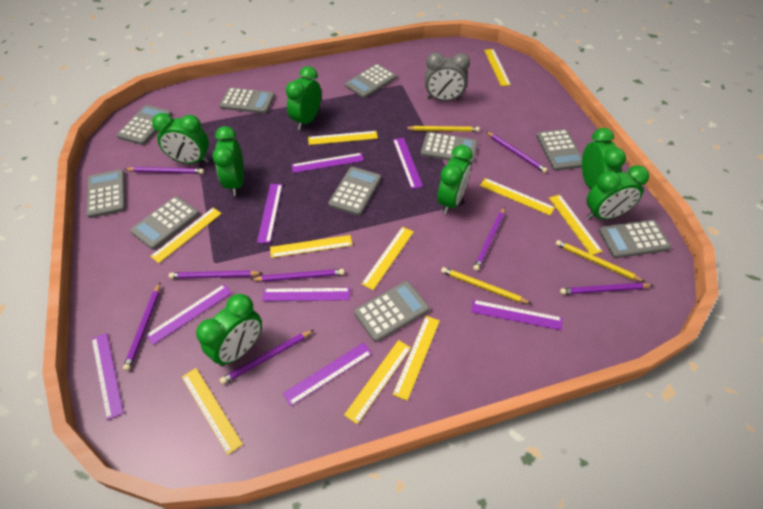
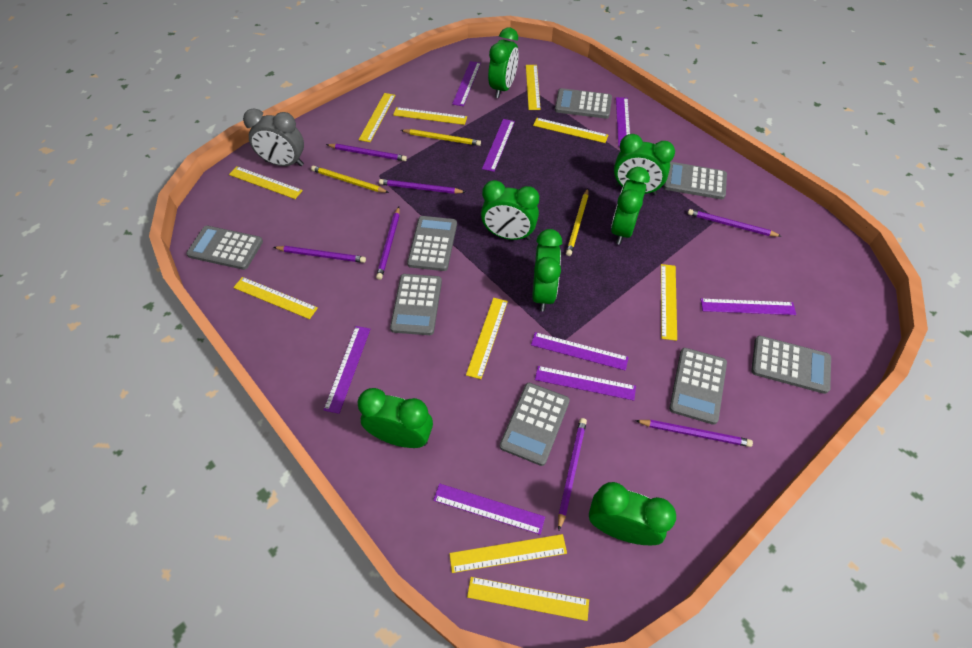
grey calculator: 10 -> 8
purple pencil: 8 -> 7

